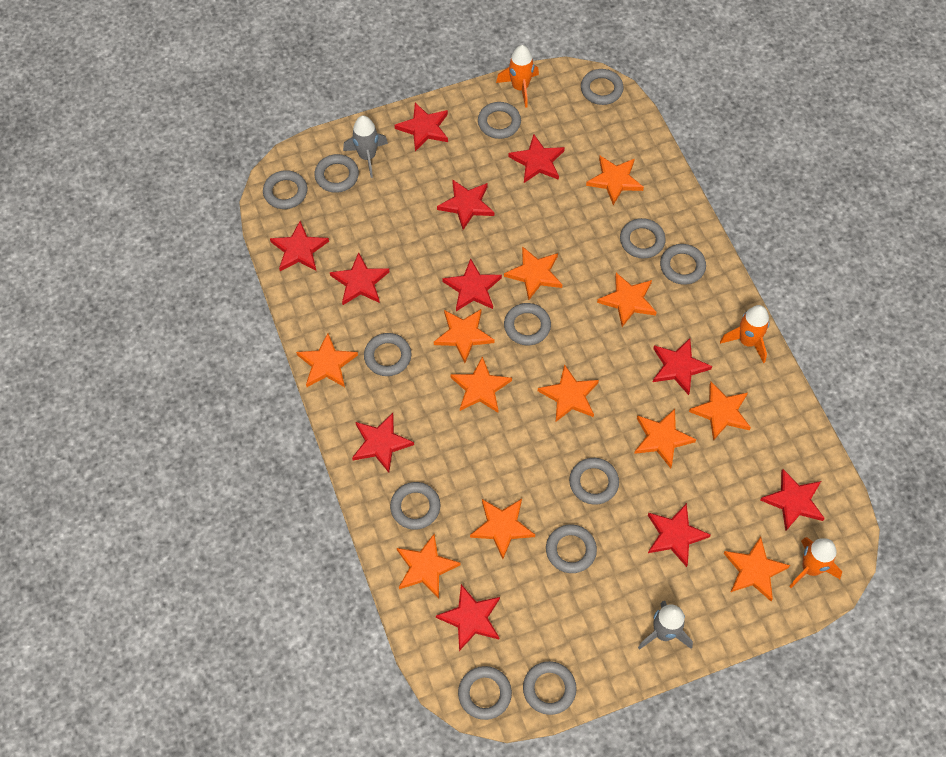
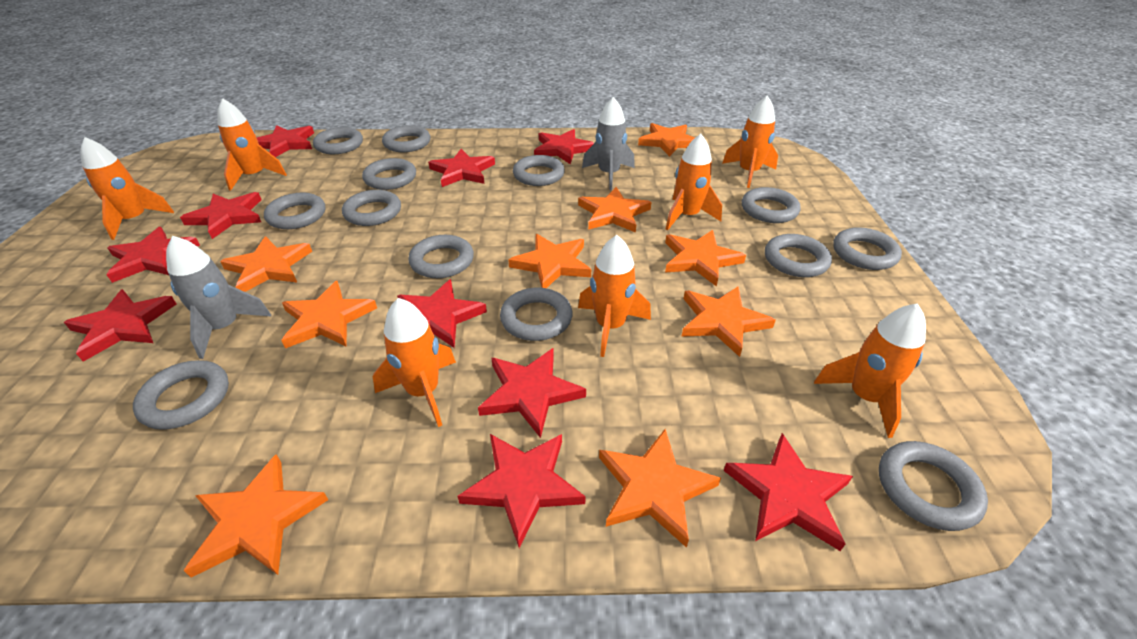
orange rocket: 3 -> 7
orange star: 12 -> 9
red star: 11 -> 10

